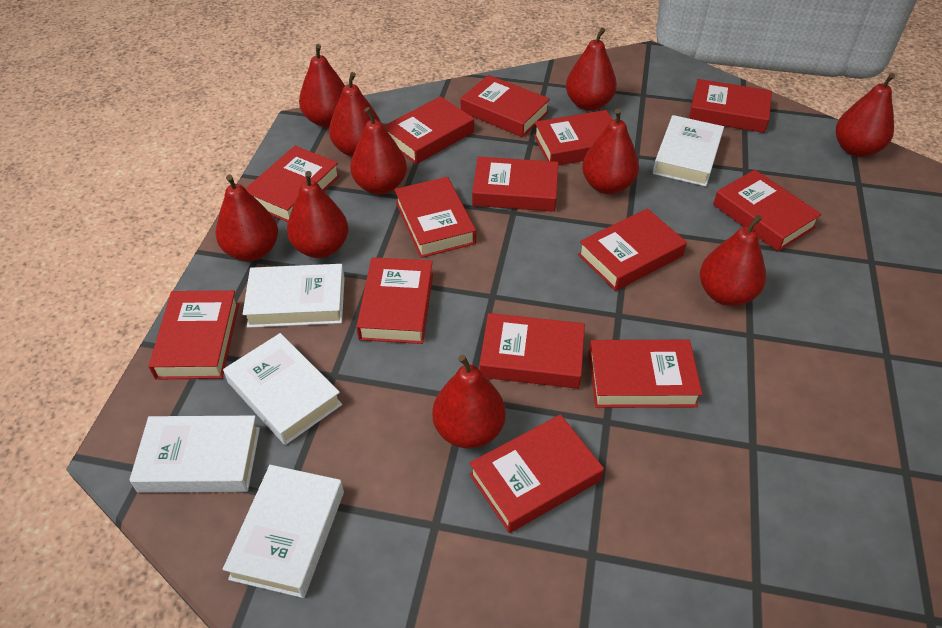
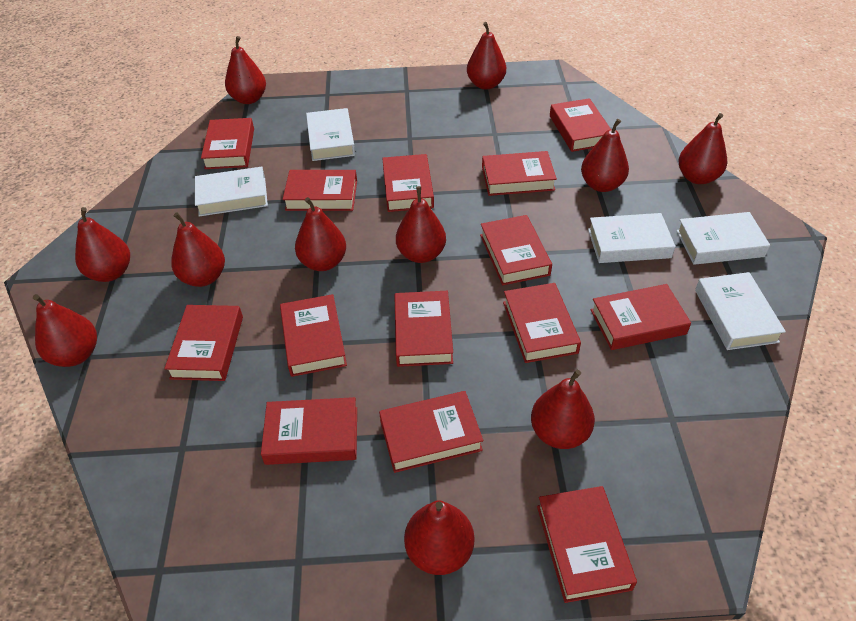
red pear: 10 -> 11

